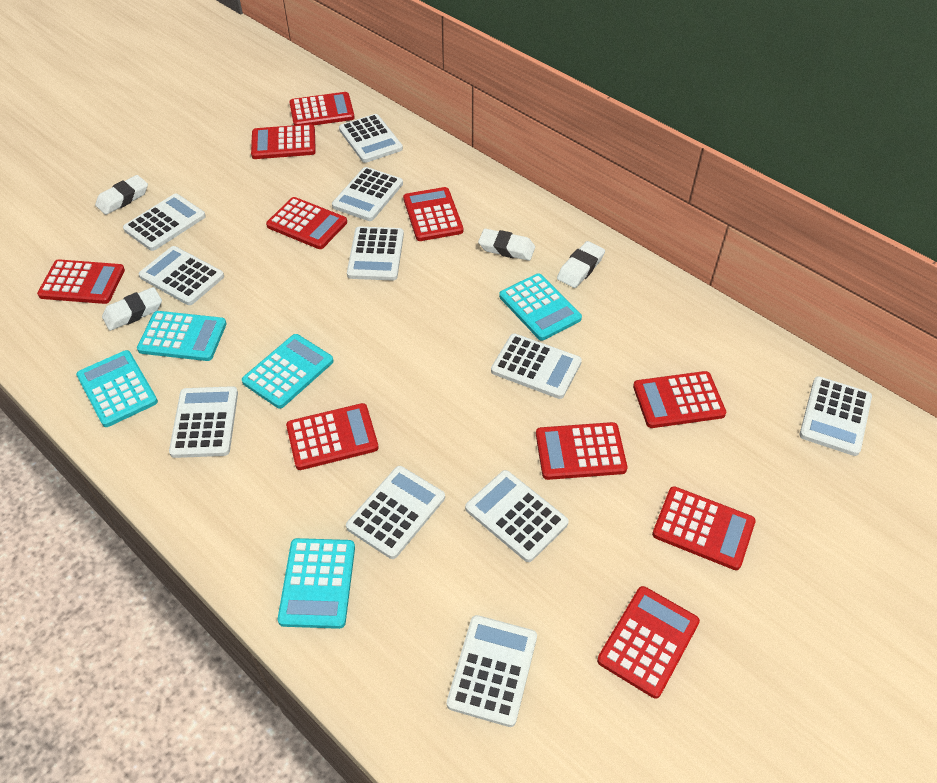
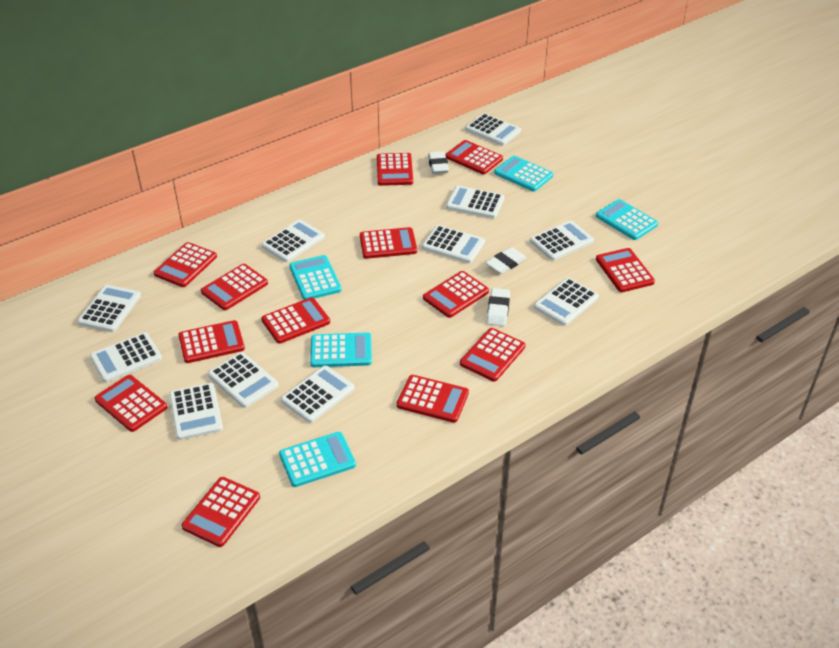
red calculator: 10 -> 13
white eraser: 4 -> 3

